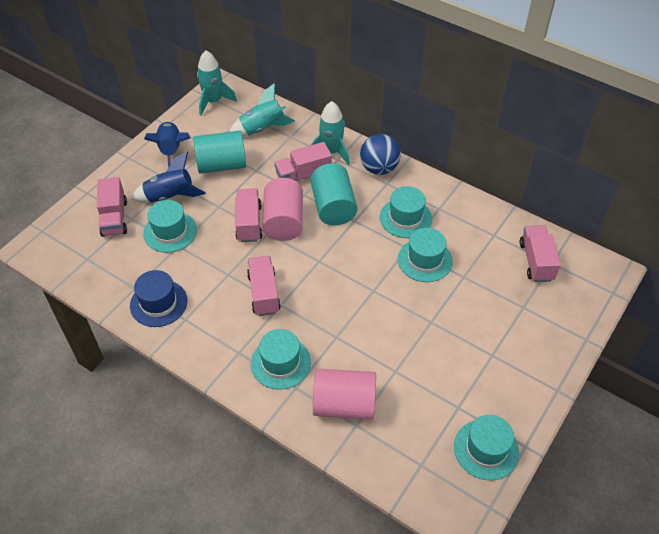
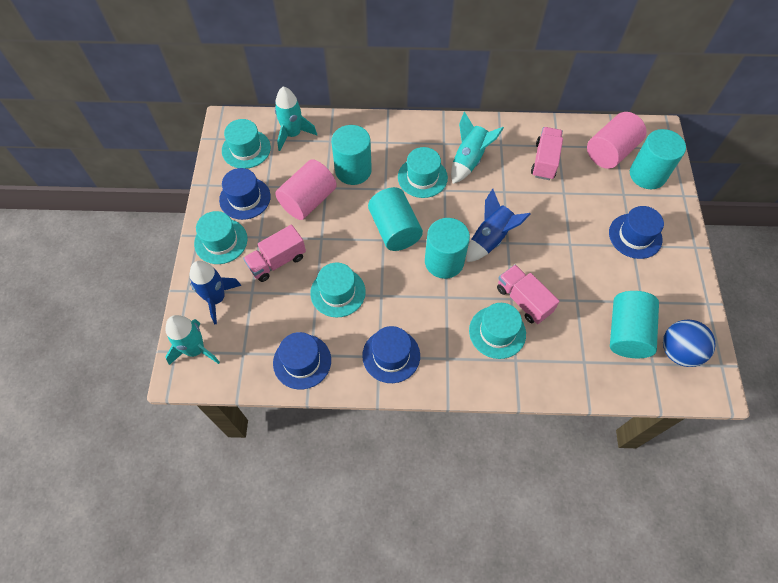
blue hat: 1 -> 4
pink truck: 5 -> 3
turquoise cylinder: 2 -> 5

